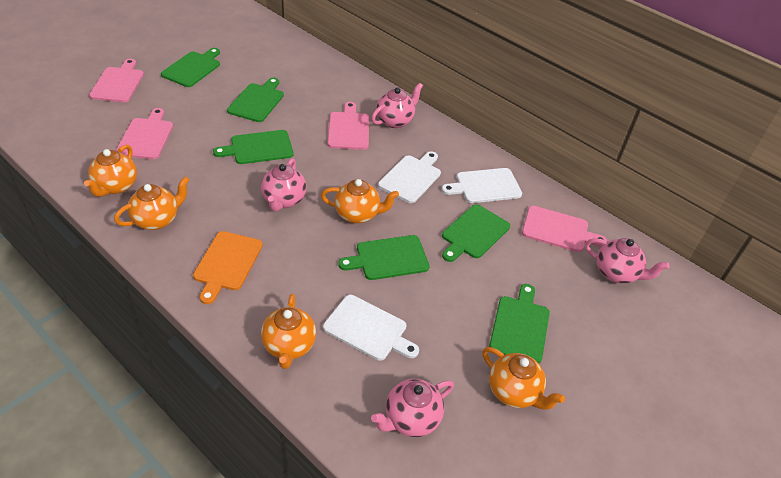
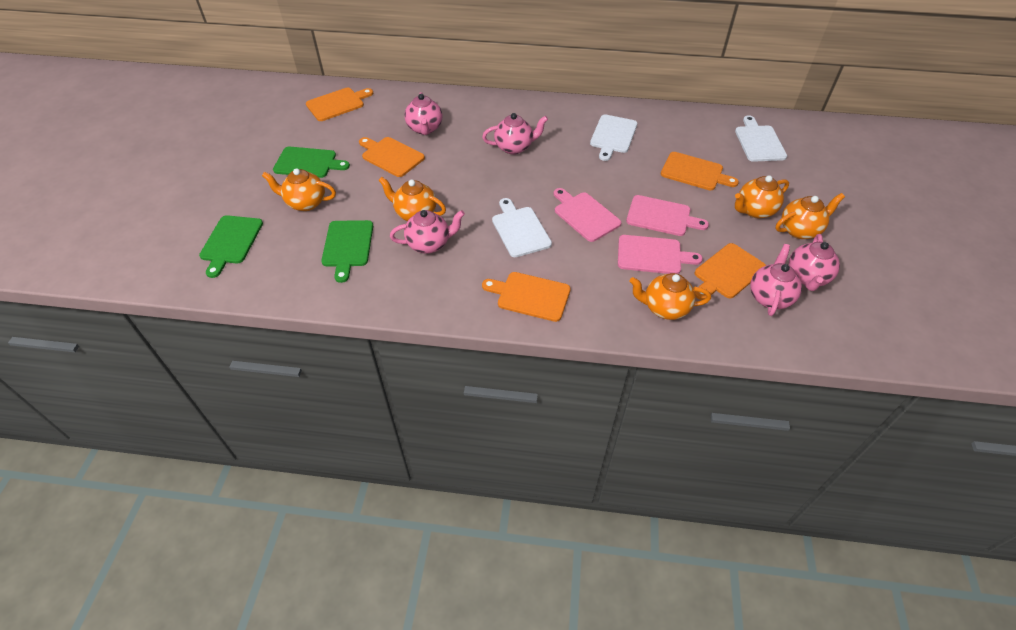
green cutting board: 6 -> 3
orange cutting board: 1 -> 5
pink cutting board: 4 -> 3
pink teapot: 4 -> 5

